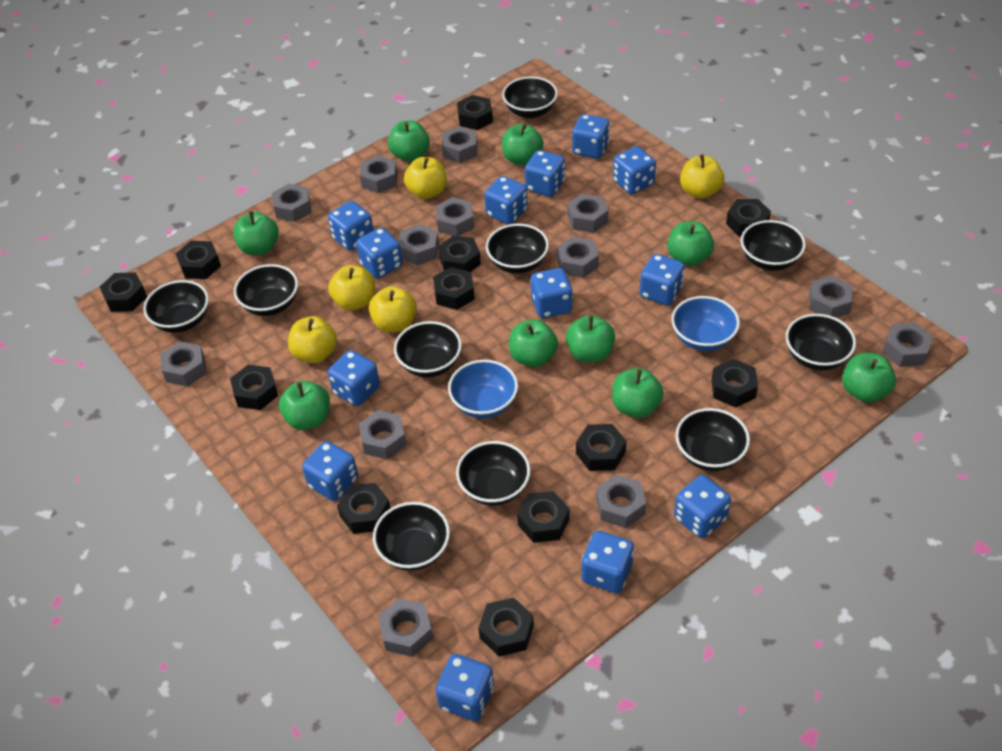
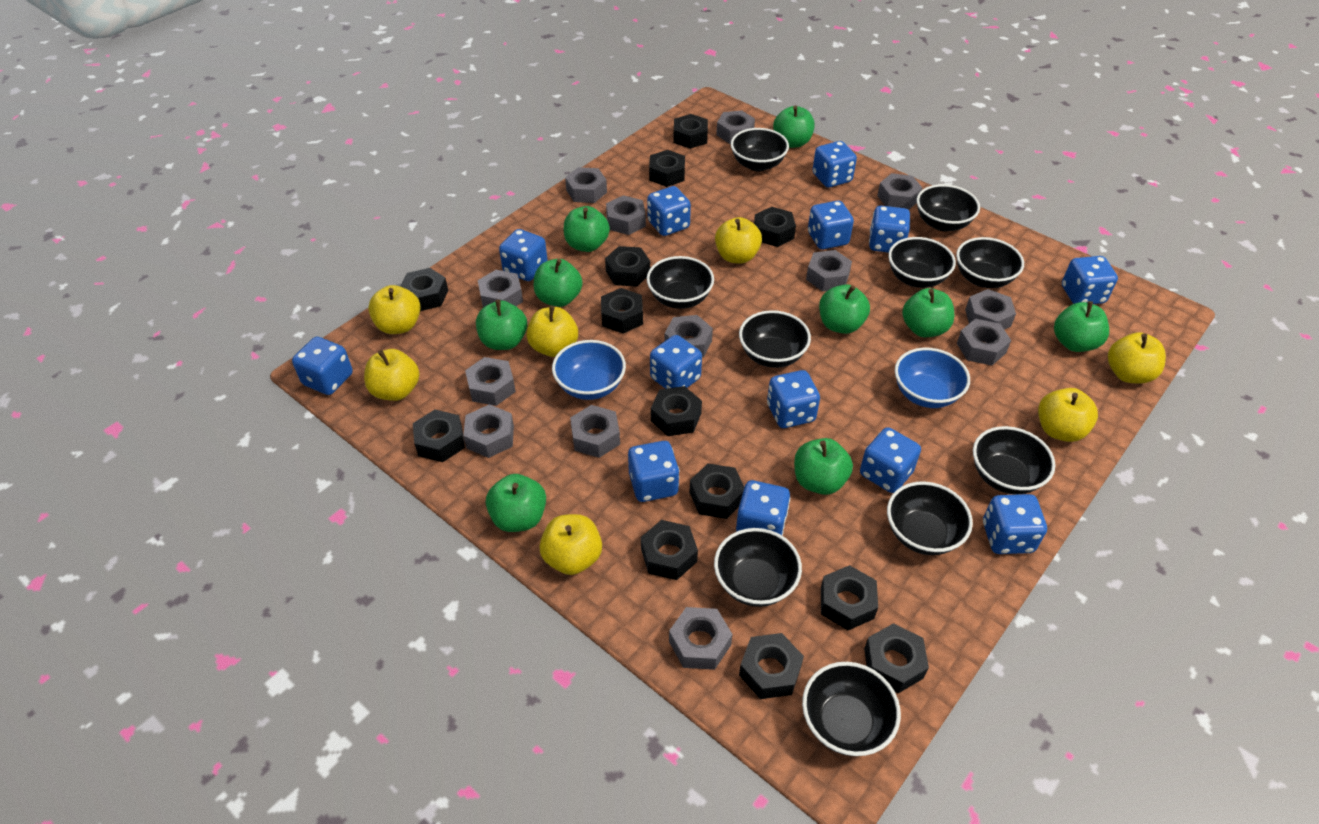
black nut: 12 -> 13
yellow apple: 5 -> 7

